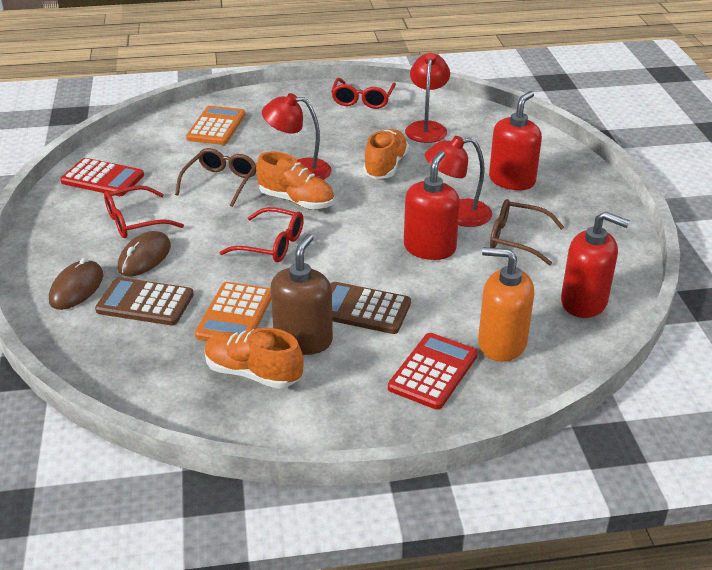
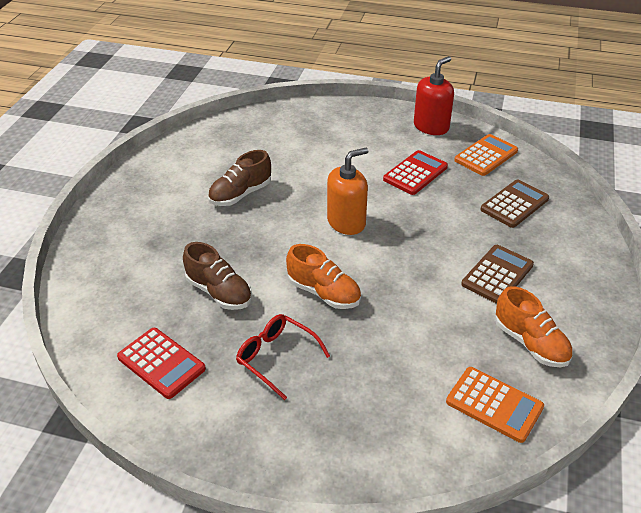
brown glasses: 2 -> 0
brown mouse: 2 -> 0
brown shoe: 0 -> 2
brown soap dispenser: 1 -> 0
orange shoe: 3 -> 2
red glasses: 3 -> 1
red lamp: 3 -> 0
red soap dispenser: 3 -> 1

